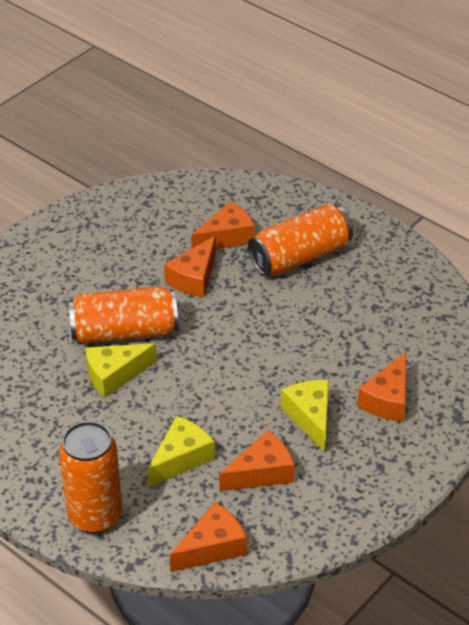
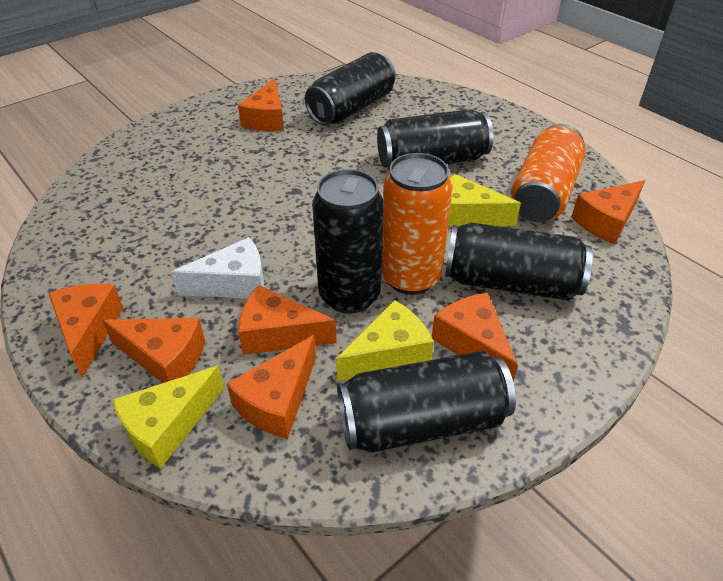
black can: 0 -> 5
orange can: 3 -> 2
orange cheese: 5 -> 7
white cheese: 0 -> 1

